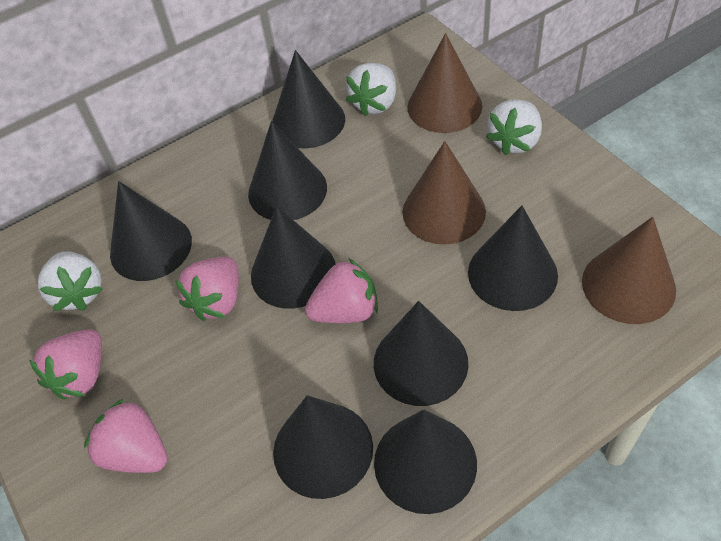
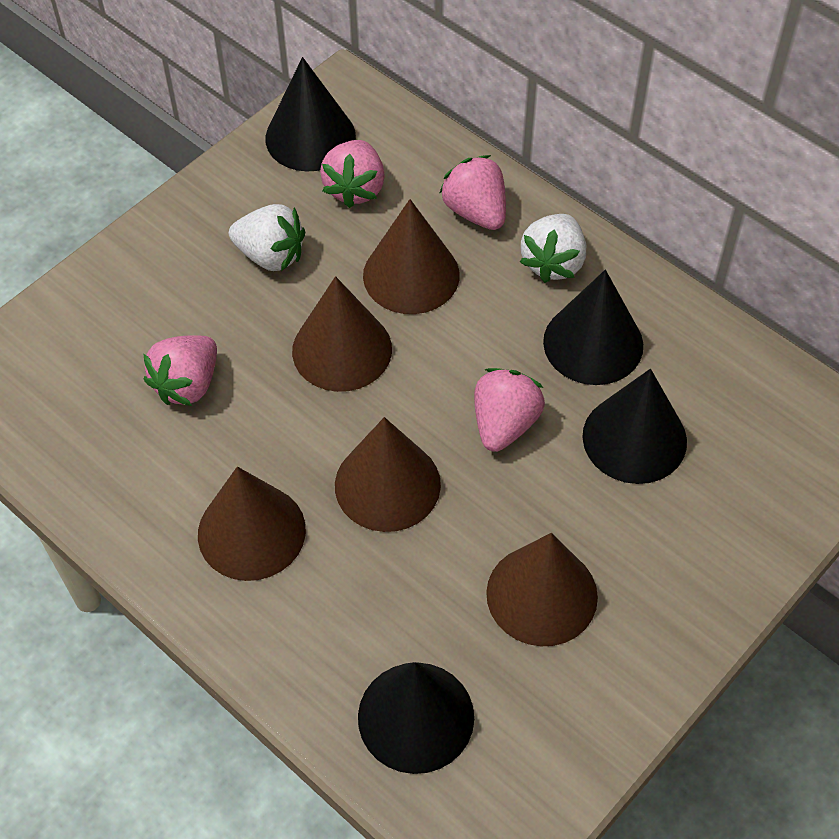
black cone: 8 -> 4
brown cone: 3 -> 5
white strawberry: 3 -> 2

